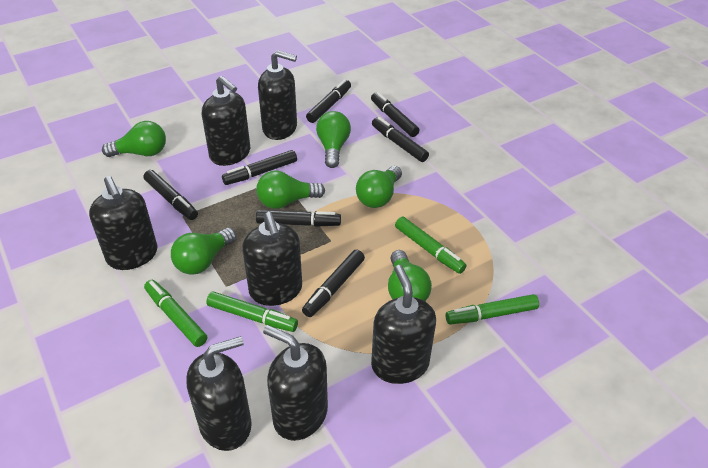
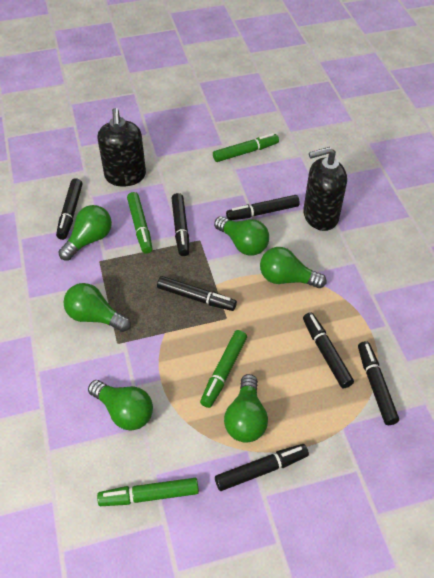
black soap dispenser: 7 -> 2

